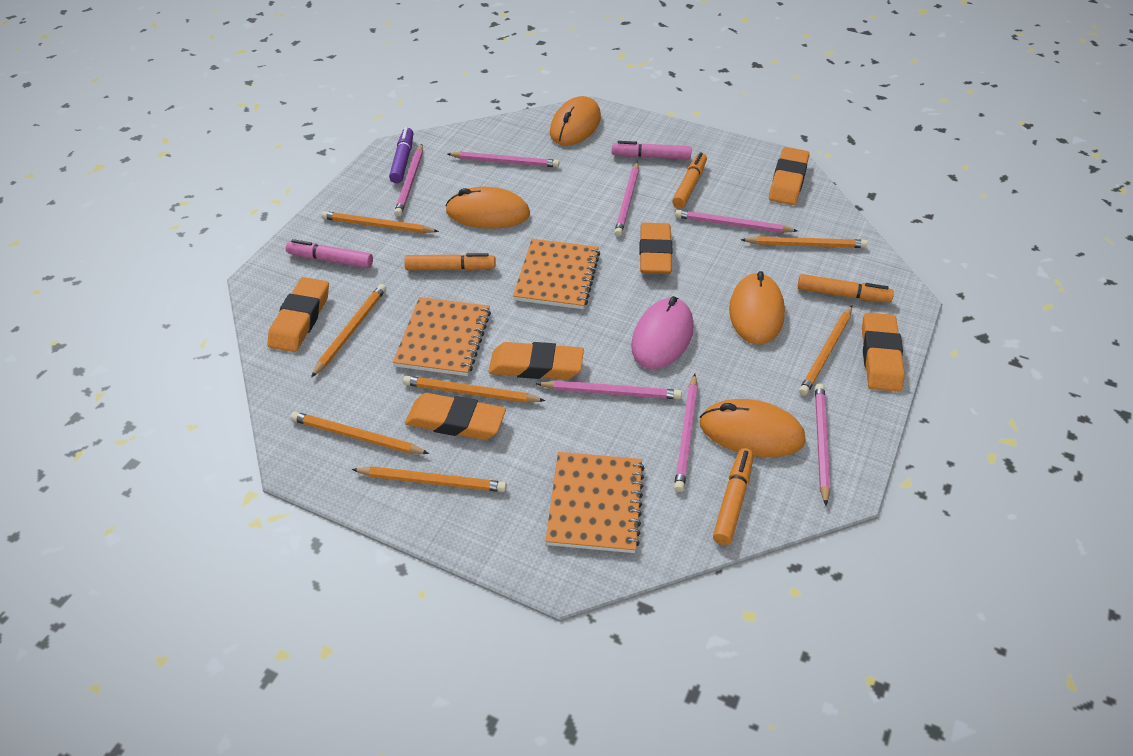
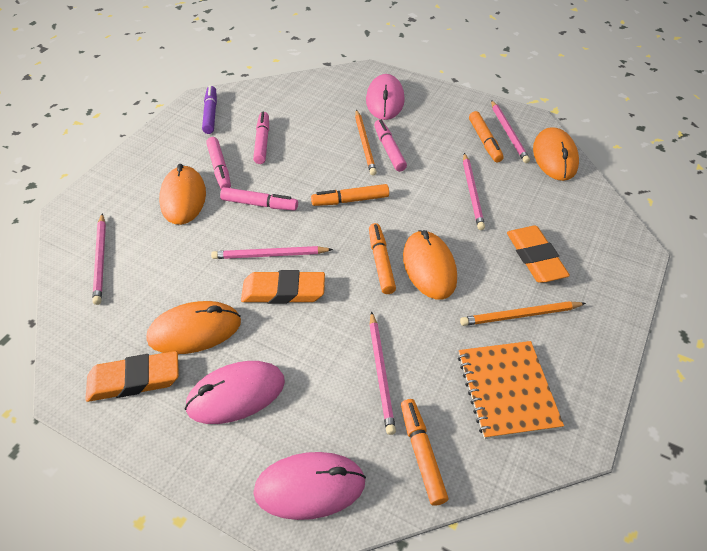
orange eraser: 6 -> 3
orange notebook: 3 -> 1
orange pencil: 7 -> 2
pink marker: 2 -> 4
pink mouse: 1 -> 3
pink pencil: 7 -> 5

